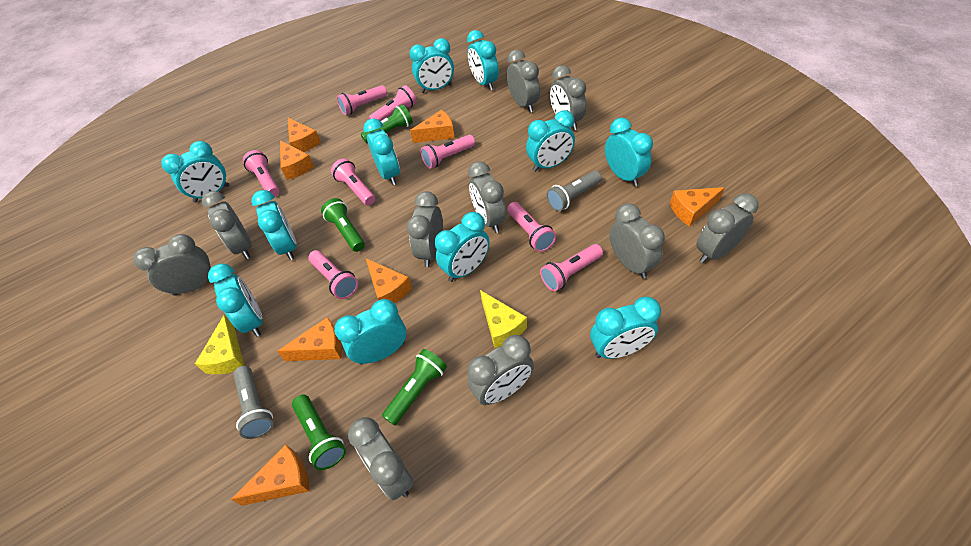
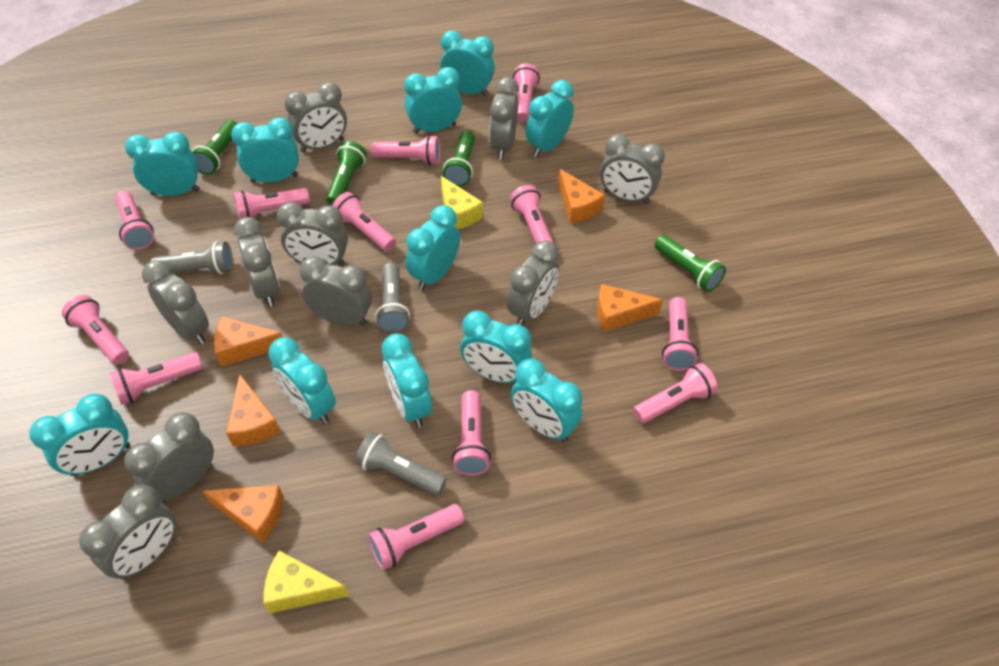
grey flashlight: 2 -> 3
orange cheese: 7 -> 5
pink flashlight: 8 -> 12

